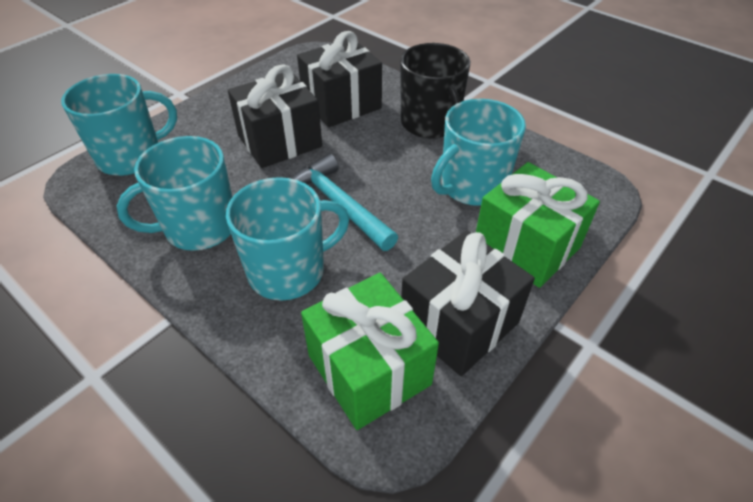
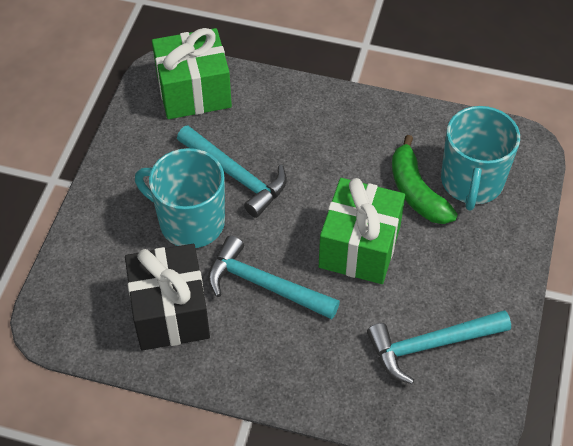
black gift: 3 -> 1
black mug: 1 -> 0
green banana: 0 -> 1
turquoise hammer: 1 -> 3
turquoise mug: 4 -> 2

